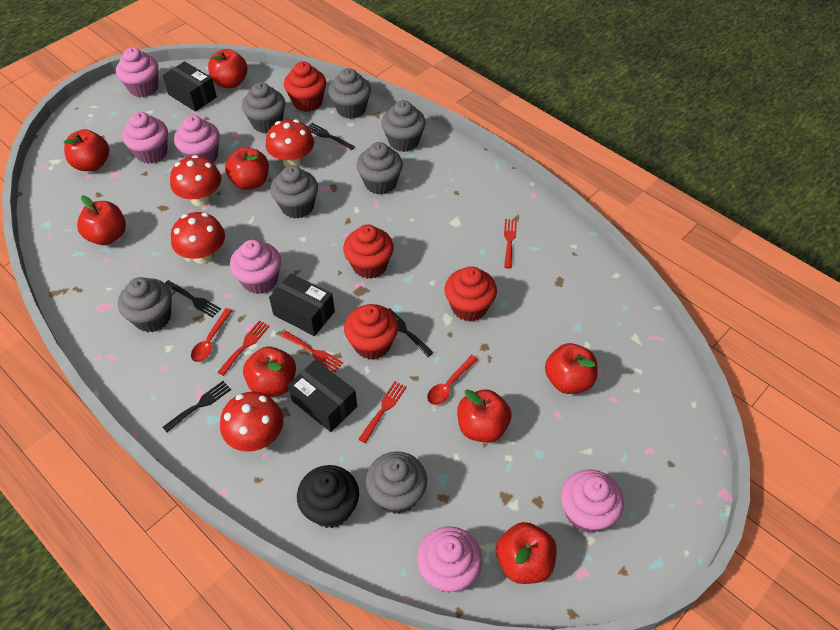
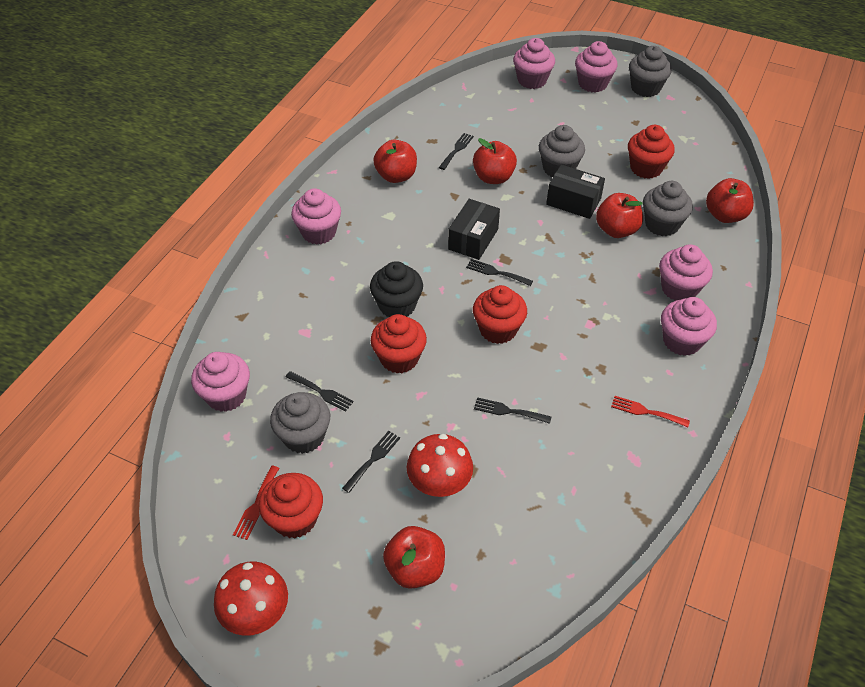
black box: 3 -> 2
black fork: 4 -> 5
grey cupcake: 7 -> 4
red apple: 8 -> 5
red fork: 4 -> 2
red mushroom: 4 -> 2
red spoon: 2 -> 0

